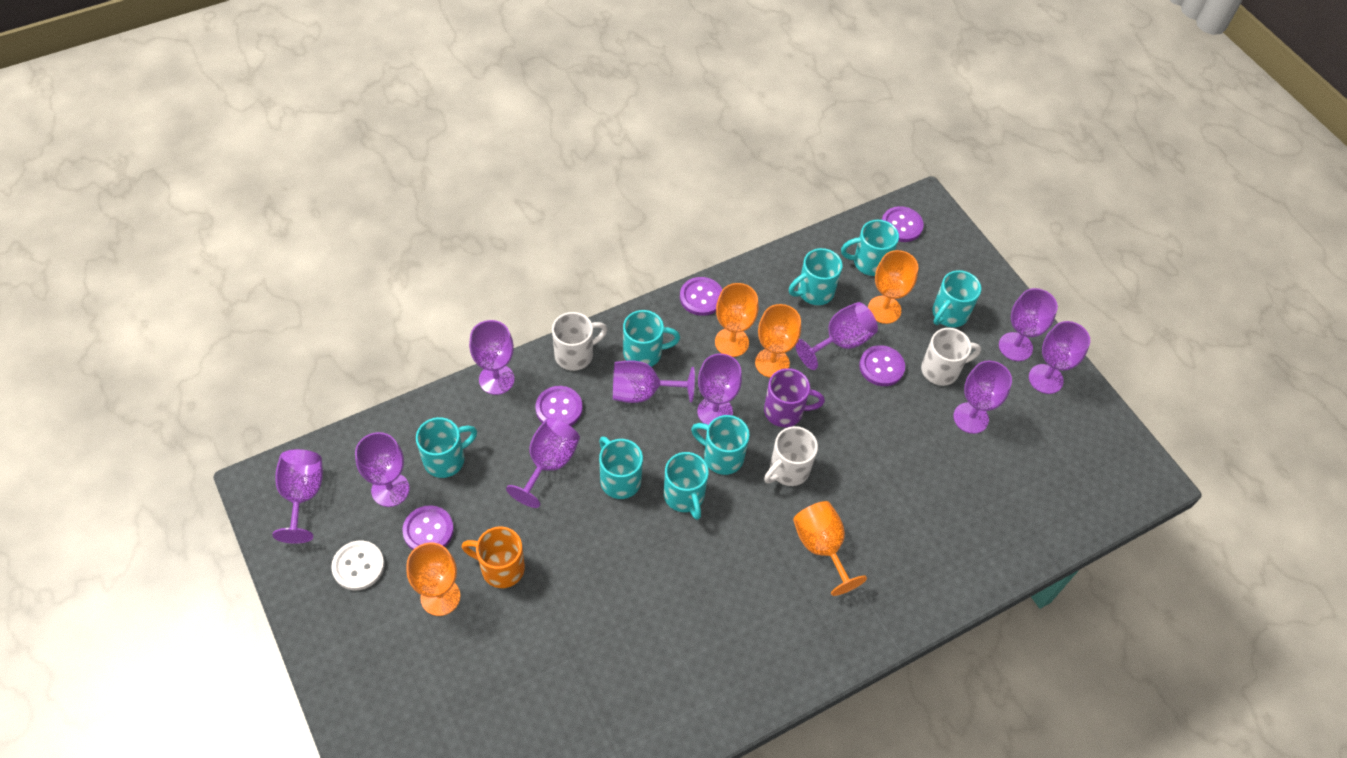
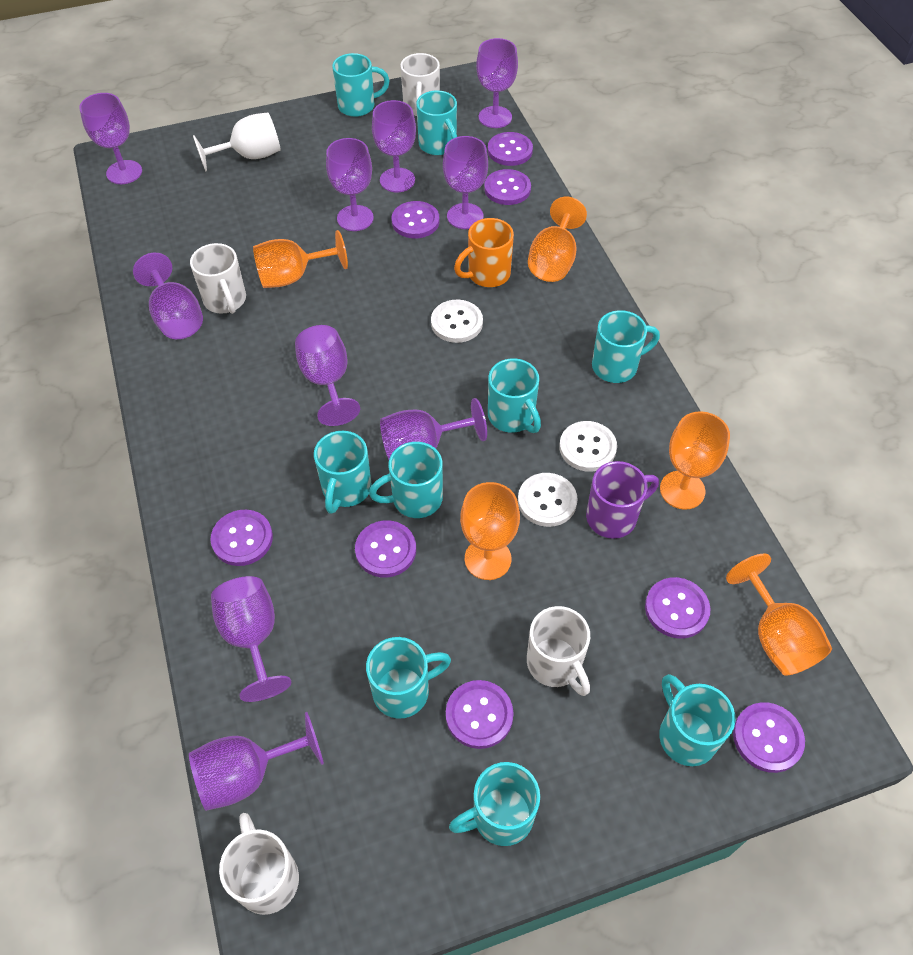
purple button: 5 -> 8
turquoise mug: 8 -> 9
white button: 1 -> 3
white goblet: 0 -> 1
white mug: 3 -> 4

